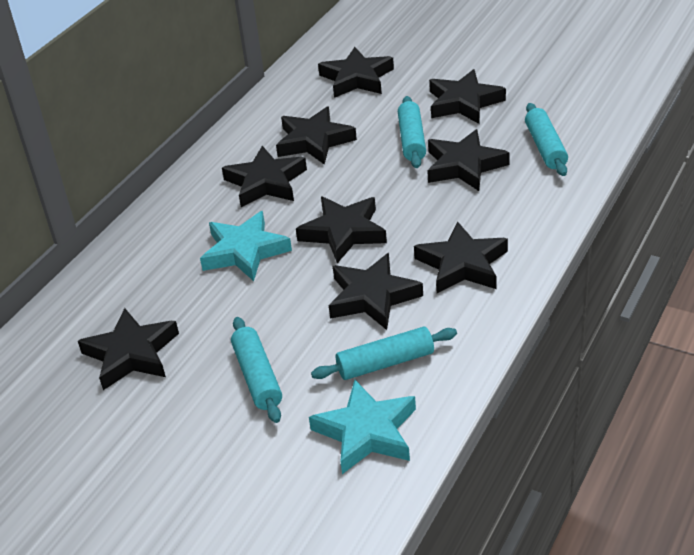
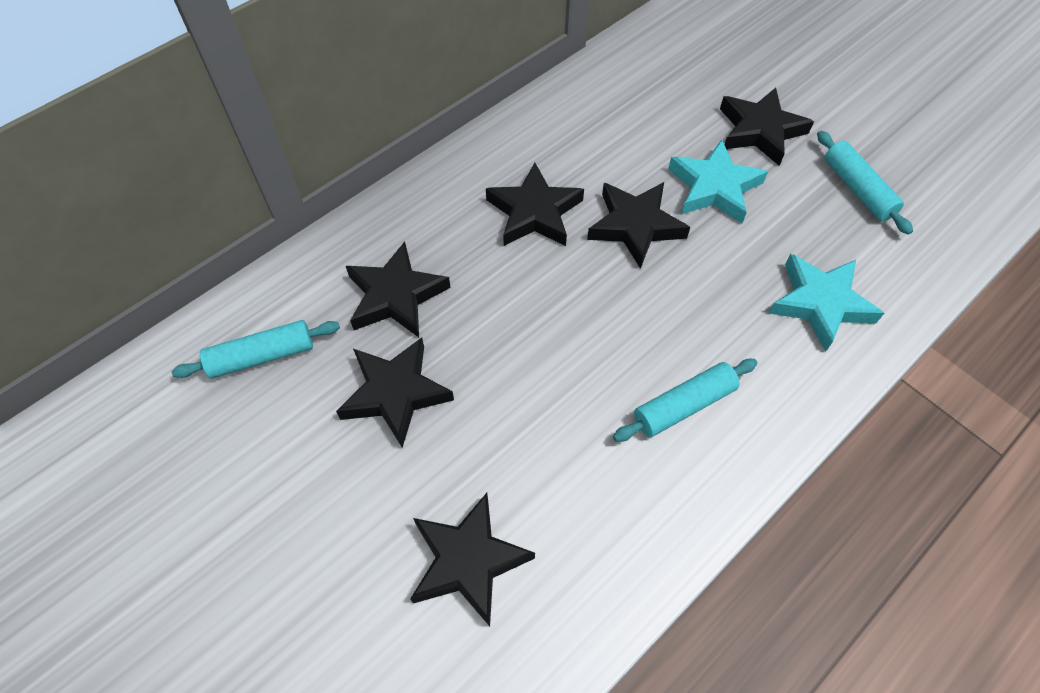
black star: 9 -> 6
turquoise rolling pin: 4 -> 3

